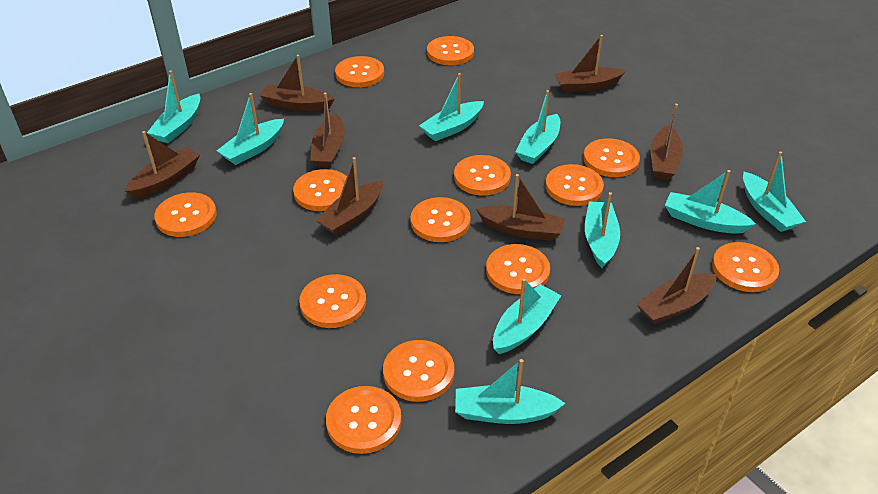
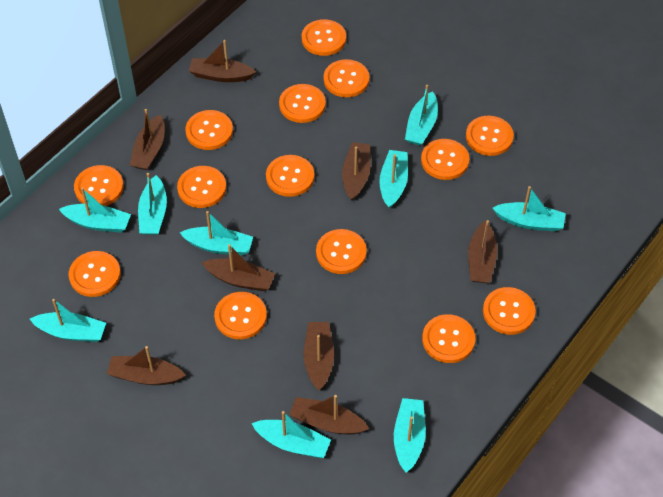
orange button: 13 -> 14

